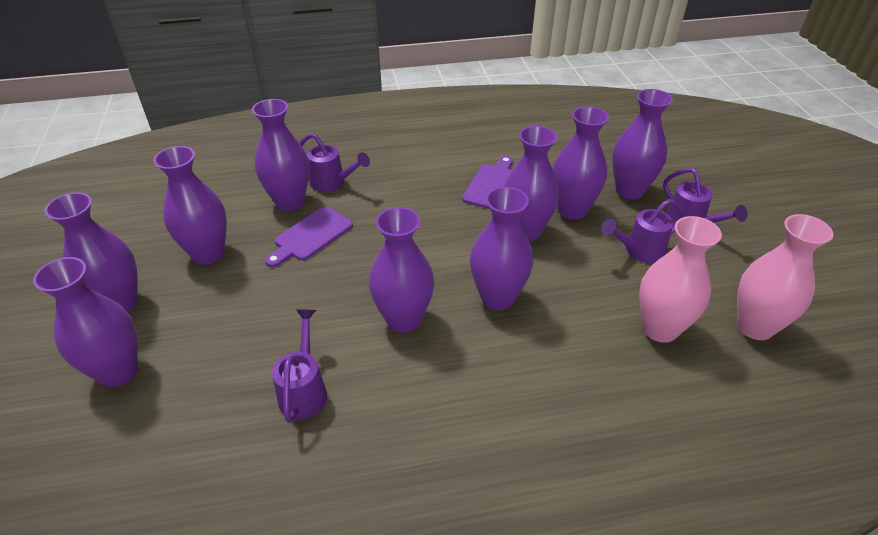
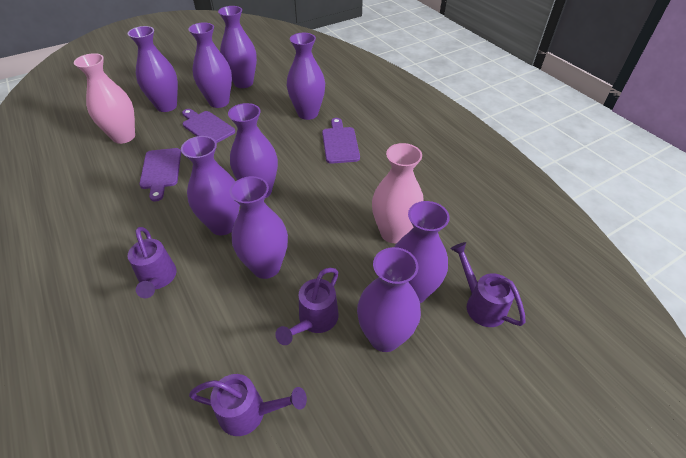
purple cutting board: 2 -> 3

